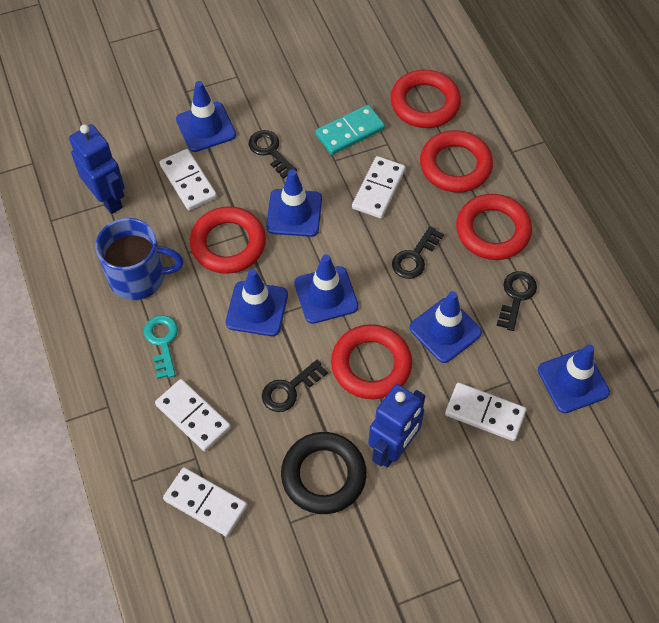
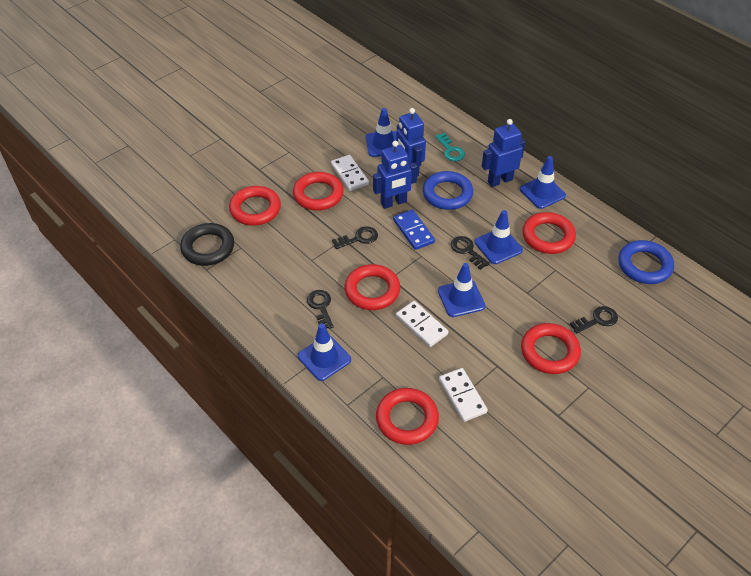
blue domino: 0 -> 1
blue mug: 1 -> 0
blue ring: 0 -> 2
blue robot: 2 -> 3
blue traffic cone: 6 -> 5
red ring: 5 -> 6
turquoise domino: 1 -> 0
white domino: 5 -> 3

